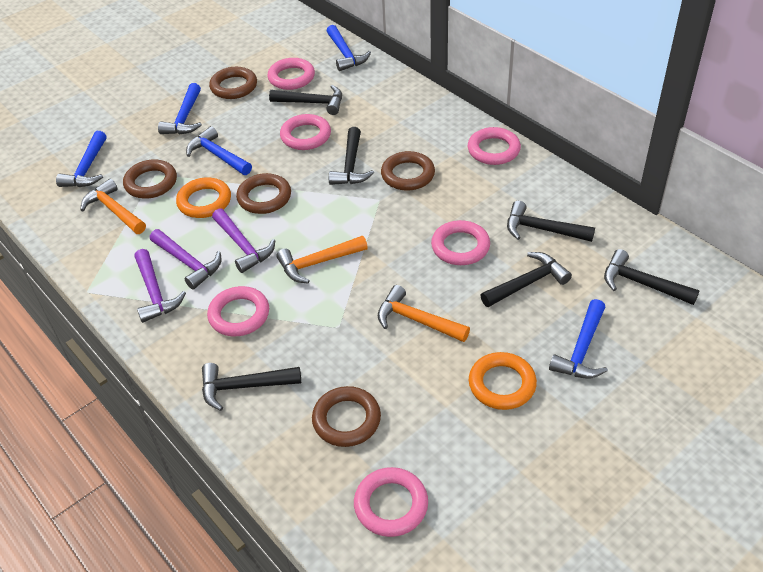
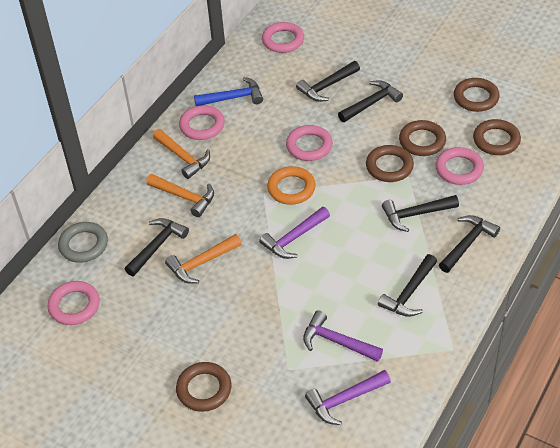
blue hammer: 5 -> 1
grey ring: 0 -> 1
orange ring: 2 -> 1
pink ring: 6 -> 5

